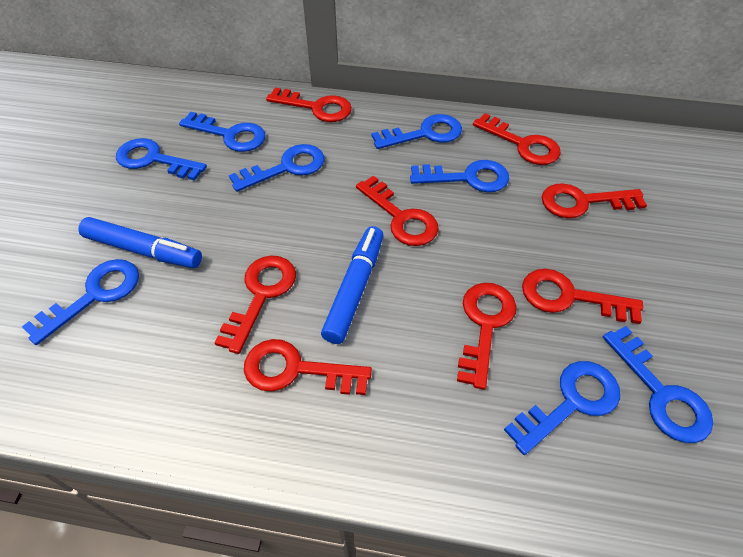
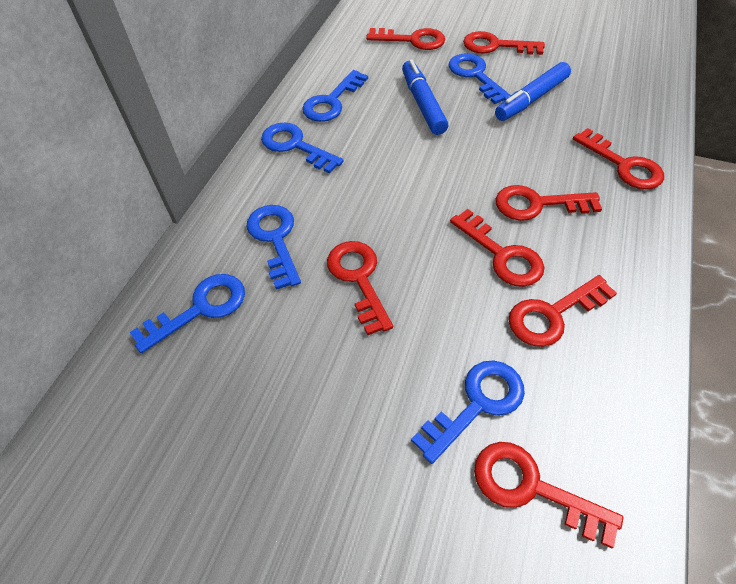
blue key: 8 -> 6

